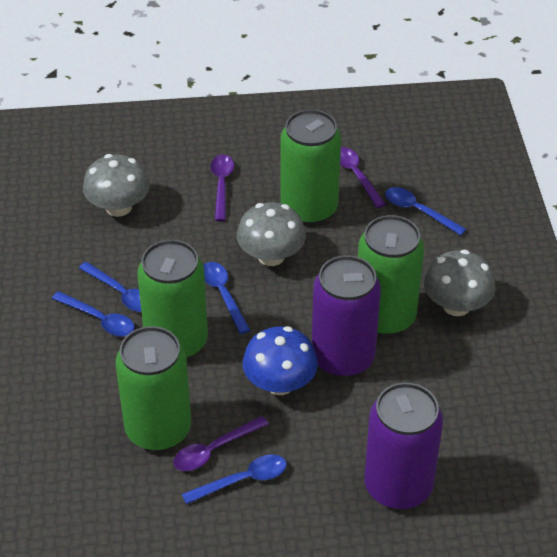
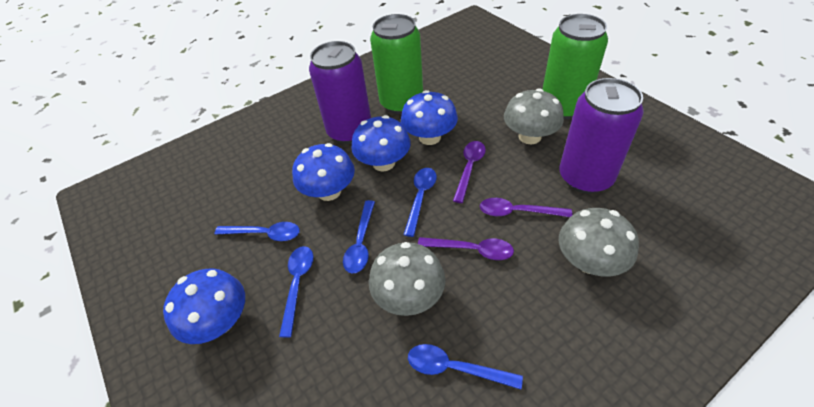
blue mushroom: 1 -> 4
green can: 4 -> 2

